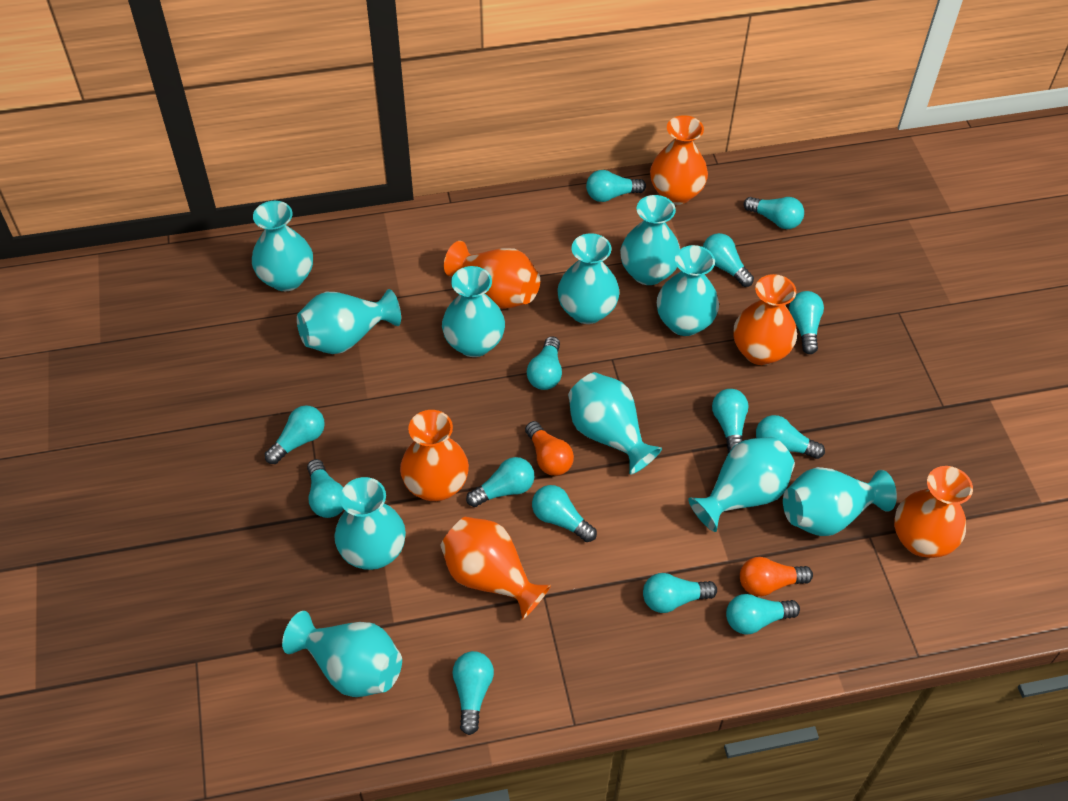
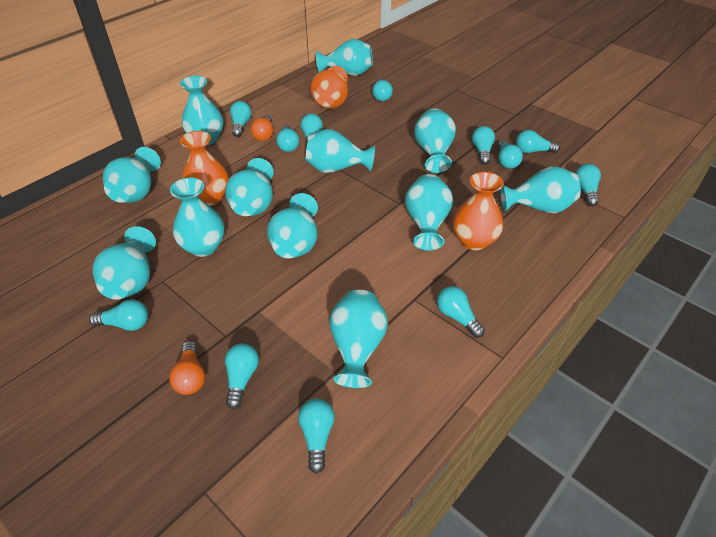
orange vase: 6 -> 3
turquoise light bulb: 14 -> 12
turquoise vase: 11 -> 12

